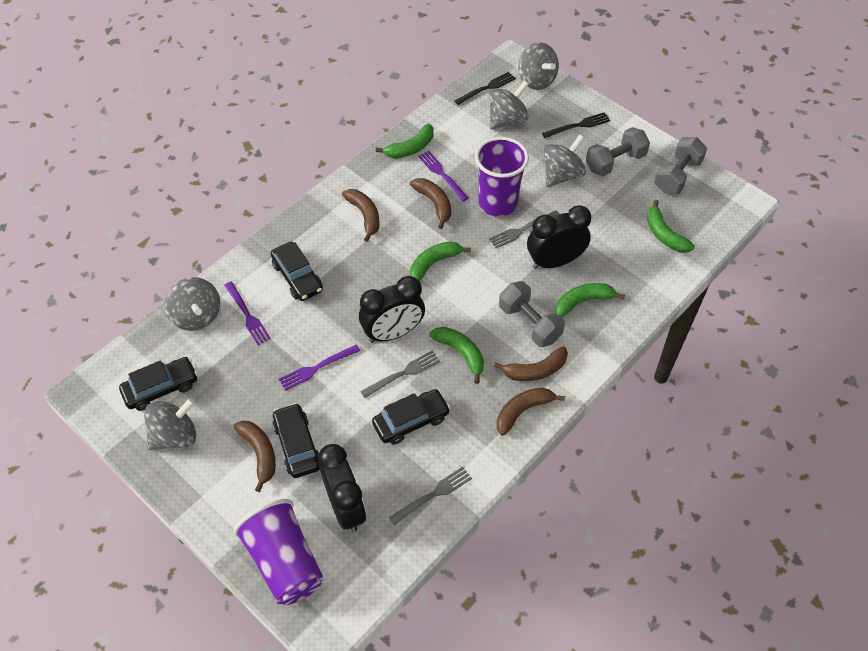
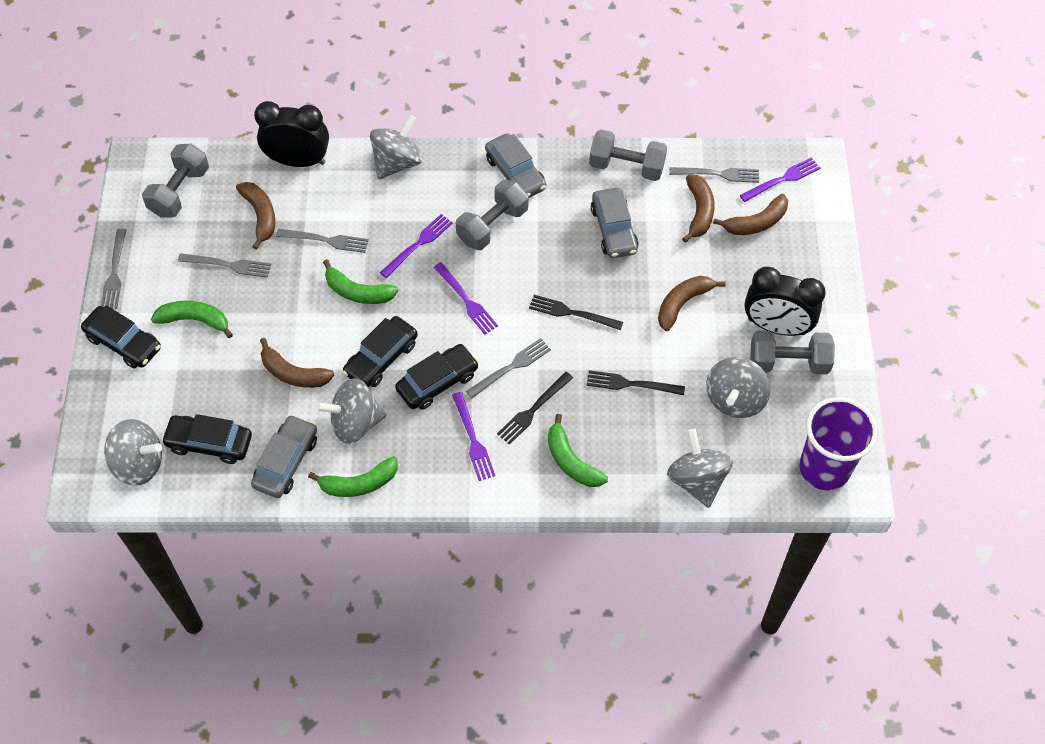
black clock: 3 -> 2
black fork: 2 -> 3
green banana: 5 -> 4
grey car: 0 -> 3
grey dumbbell: 3 -> 4
grey fork: 3 -> 5
purple cup: 2 -> 1
purple fork: 3 -> 4

